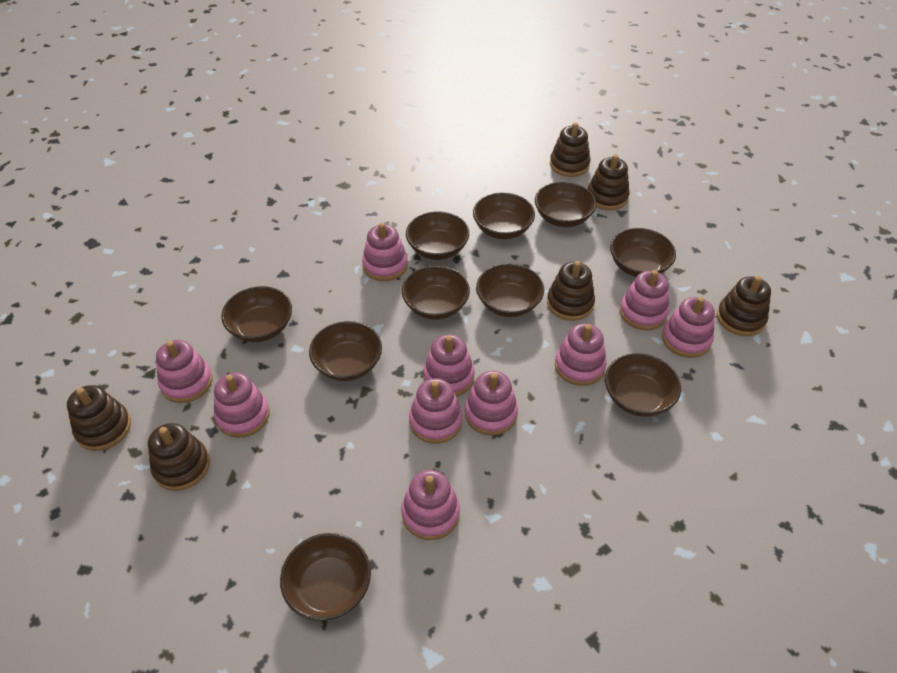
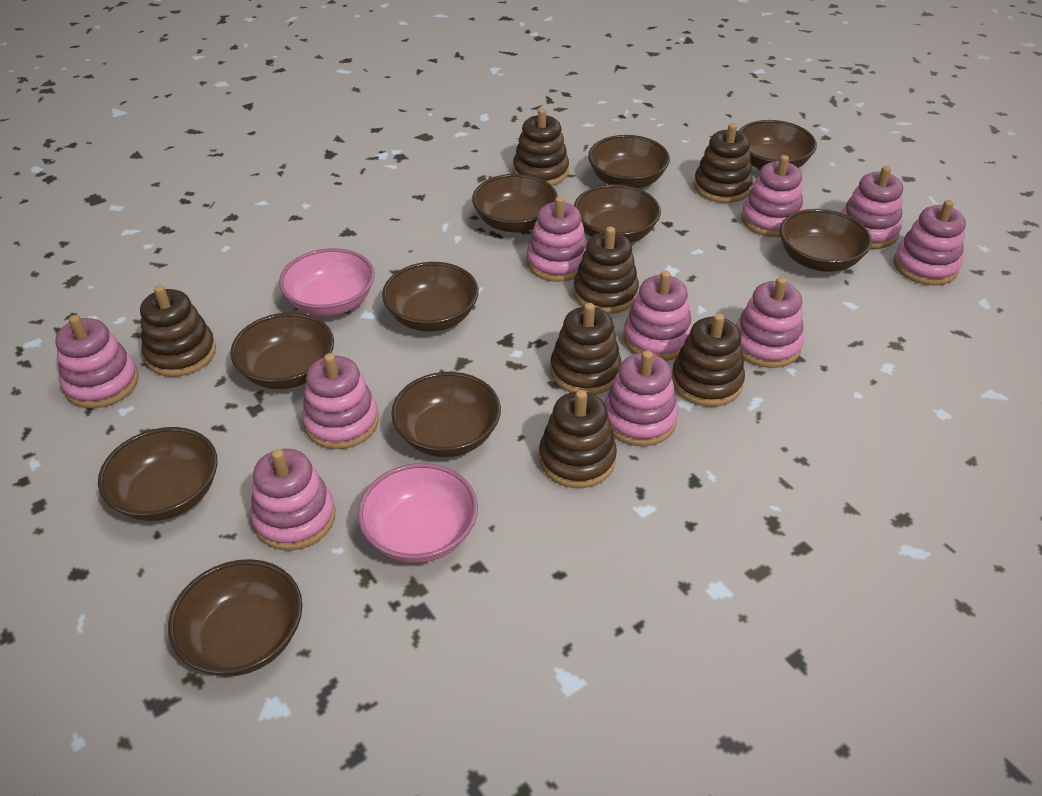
brown stacking toy: 6 -> 7
pink bowl: 0 -> 2

